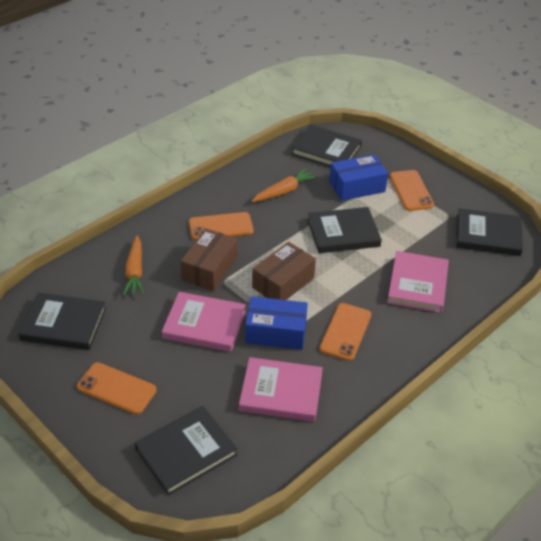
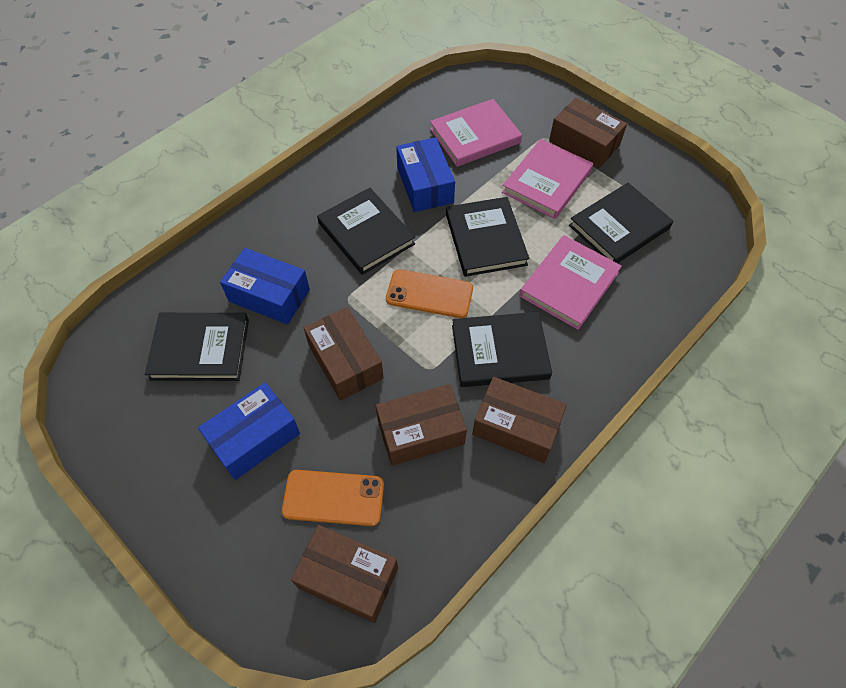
blue box: 2 -> 3
brown box: 2 -> 5
orange carrot: 2 -> 0
orange phone: 4 -> 2

